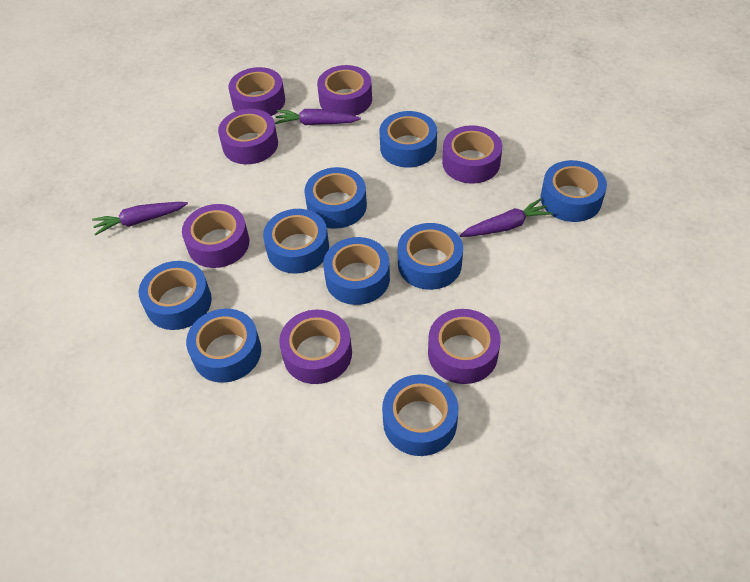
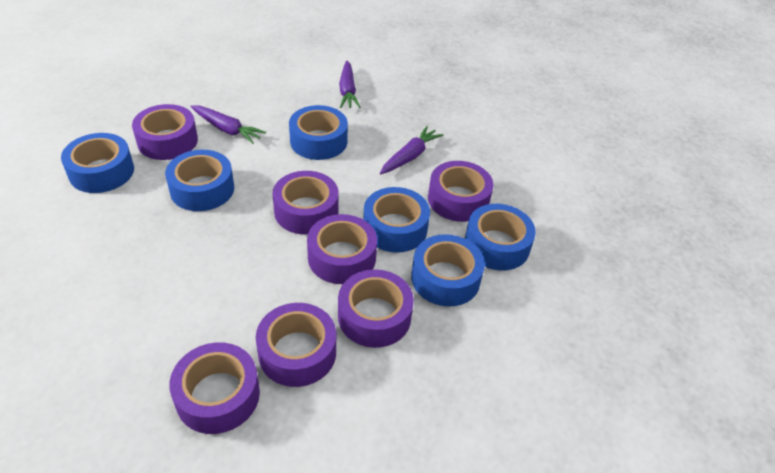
blue tape: 9 -> 6

